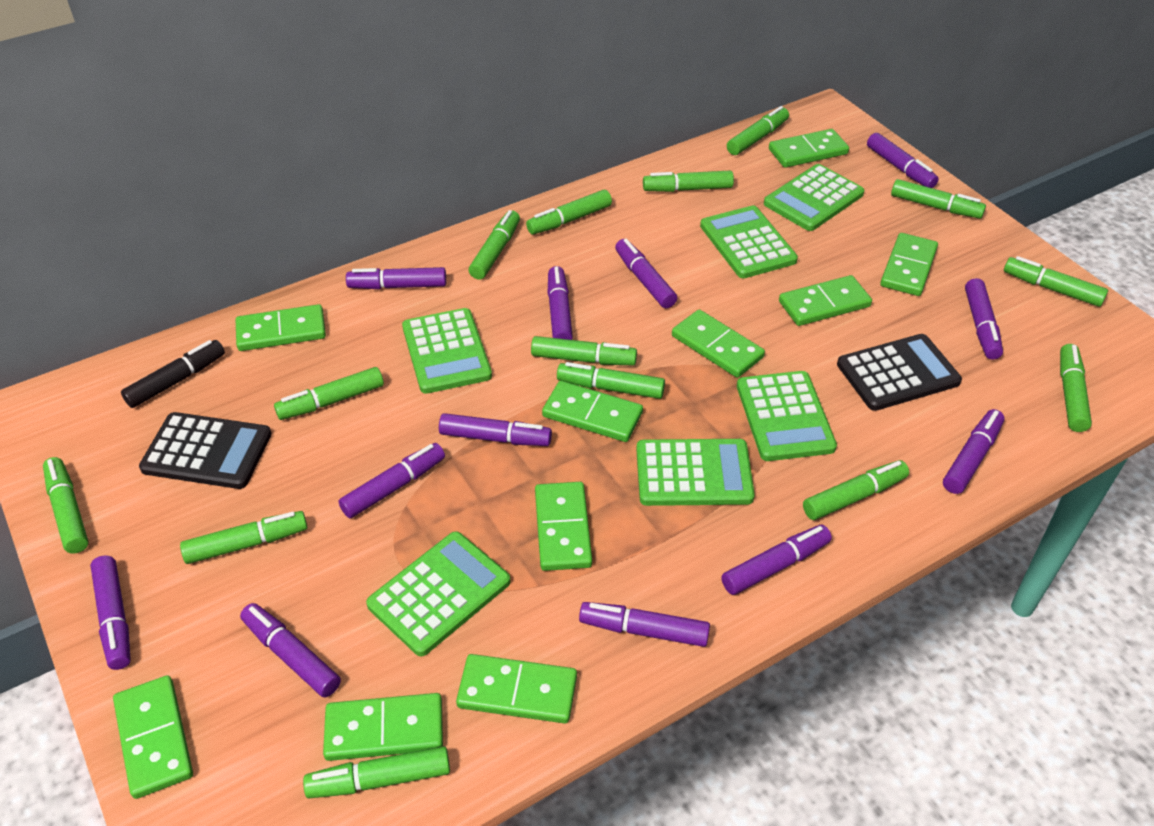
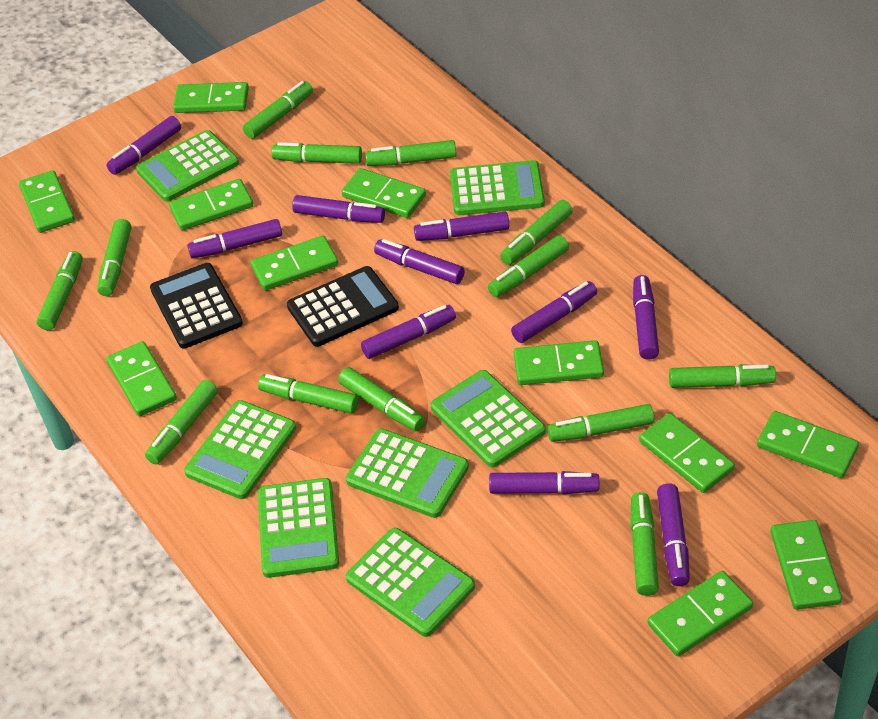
black marker: 1 -> 0
green calculator: 6 -> 7
green domino: 10 -> 11
green marker: 14 -> 13
purple marker: 12 -> 10

